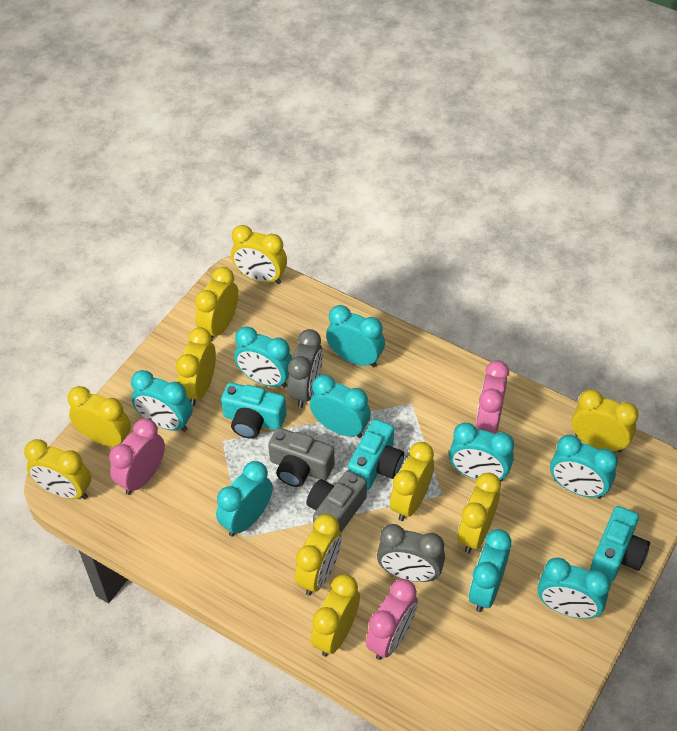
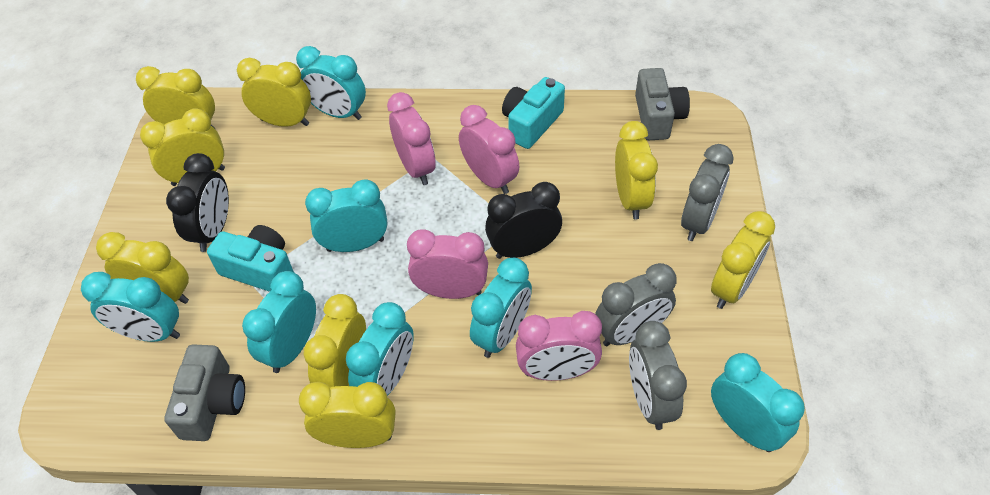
black clock: 0 -> 2
grey clock: 2 -> 3
pink clock: 3 -> 4
turquoise camera: 3 -> 2
turquoise clock: 9 -> 7
yellow clock: 10 -> 8

